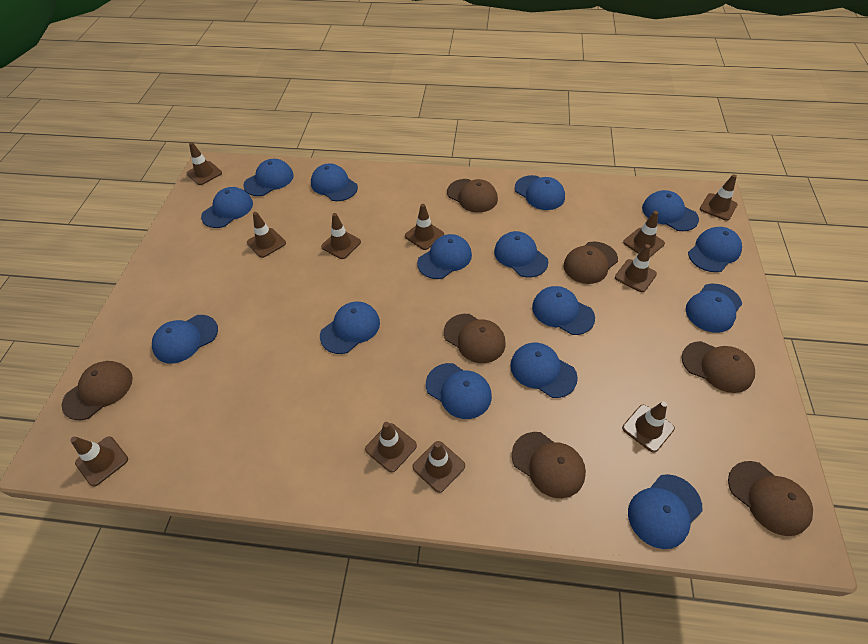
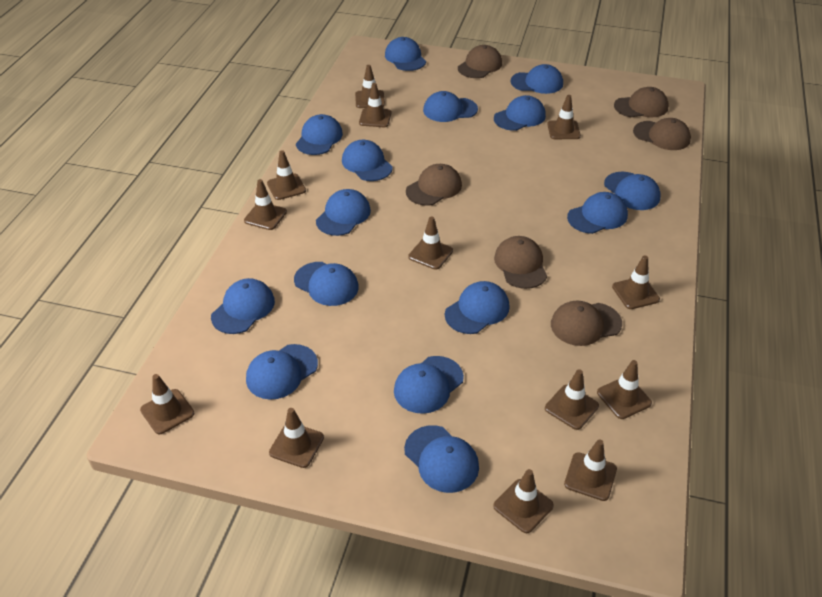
brown cap: 7 -> 6
brown traffic cone: 11 -> 13

